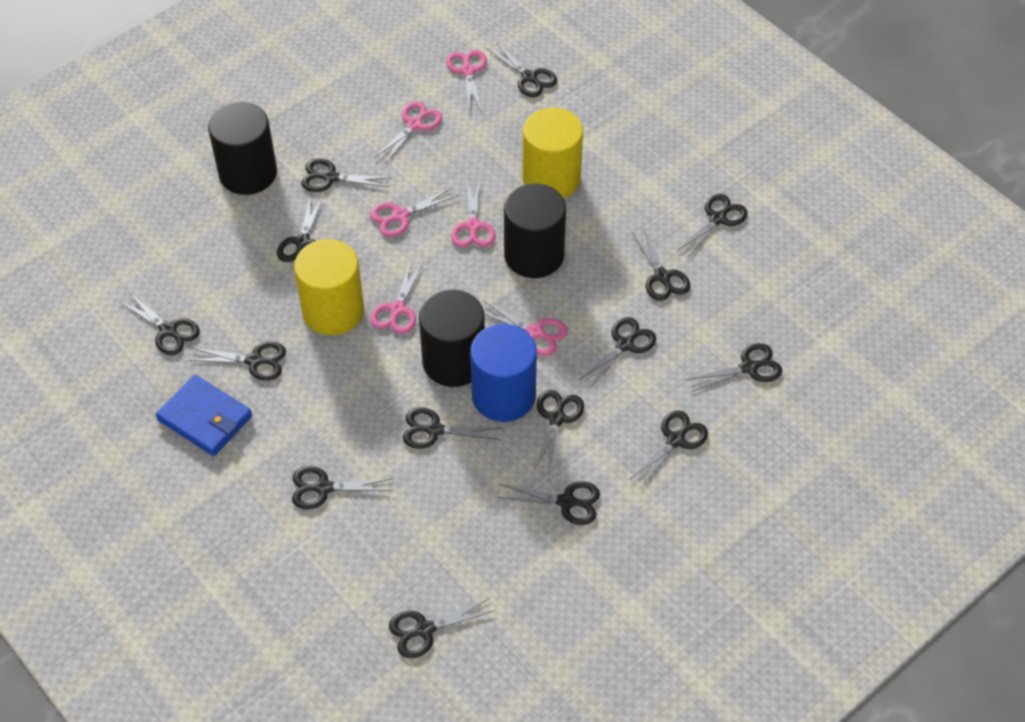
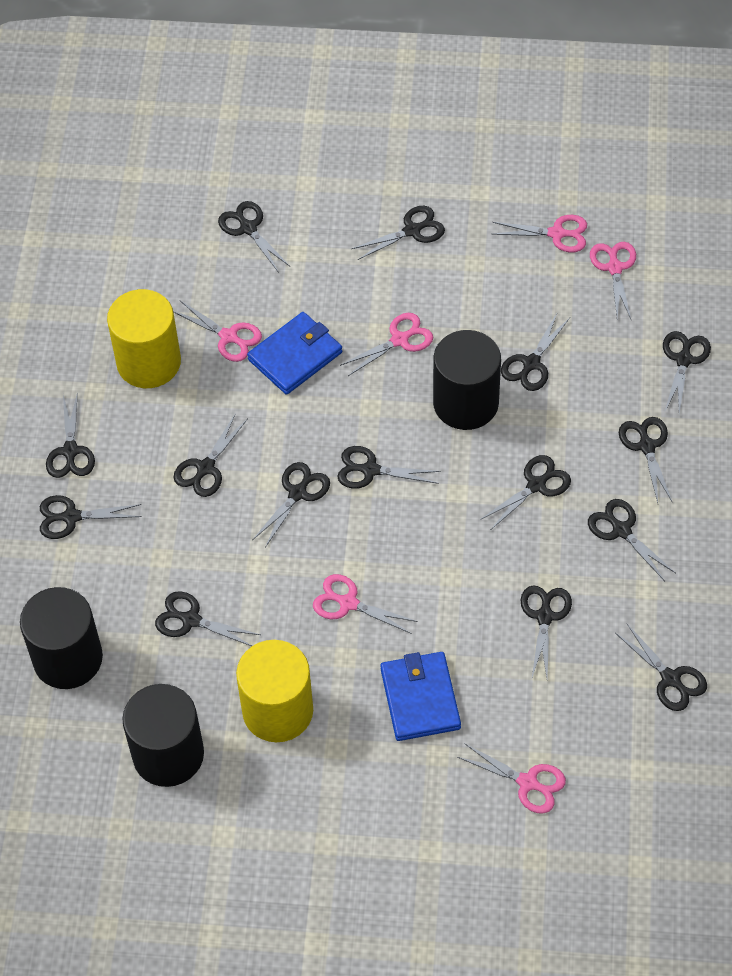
blue cylinder: 1 -> 0
blue wallet: 1 -> 2

